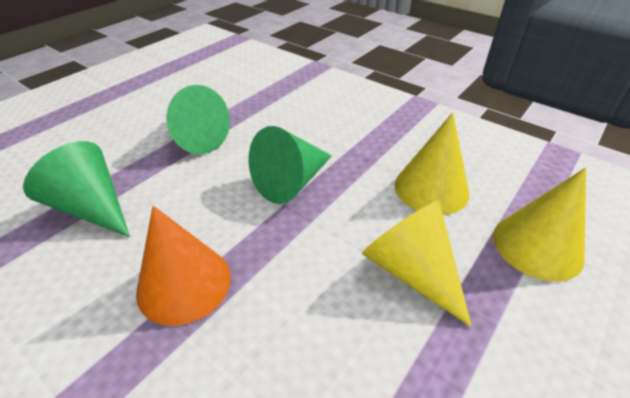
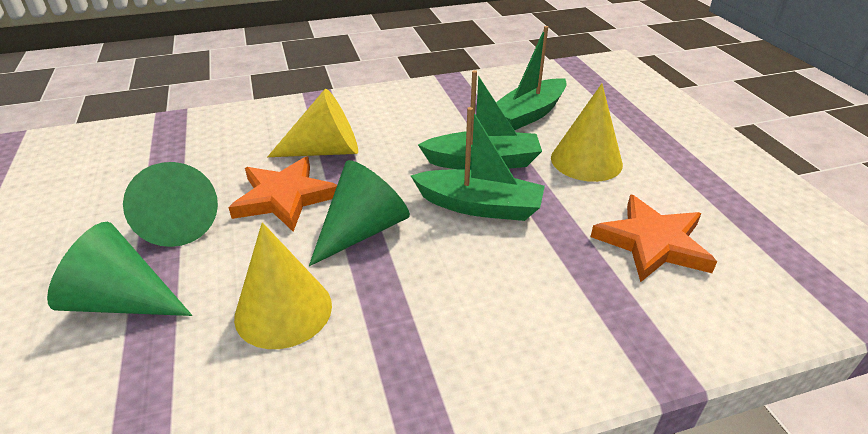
green boat: 0 -> 3
orange cone: 1 -> 0
orange star: 0 -> 2

